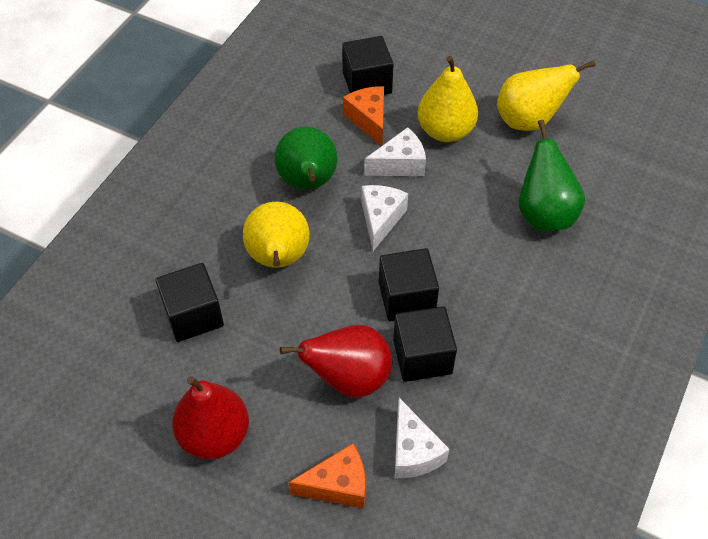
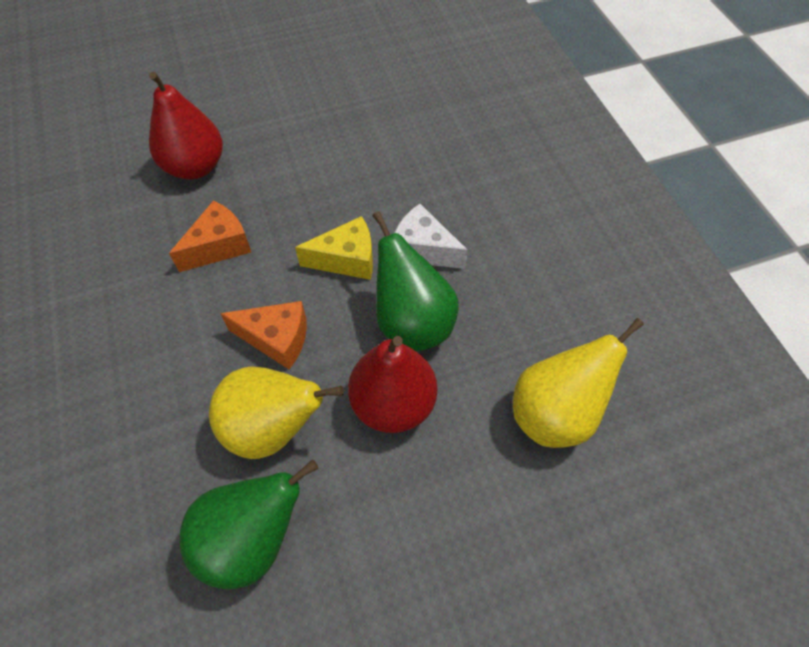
black cube: 4 -> 0
white cheese: 3 -> 1
yellow cheese: 0 -> 1
yellow pear: 3 -> 2

